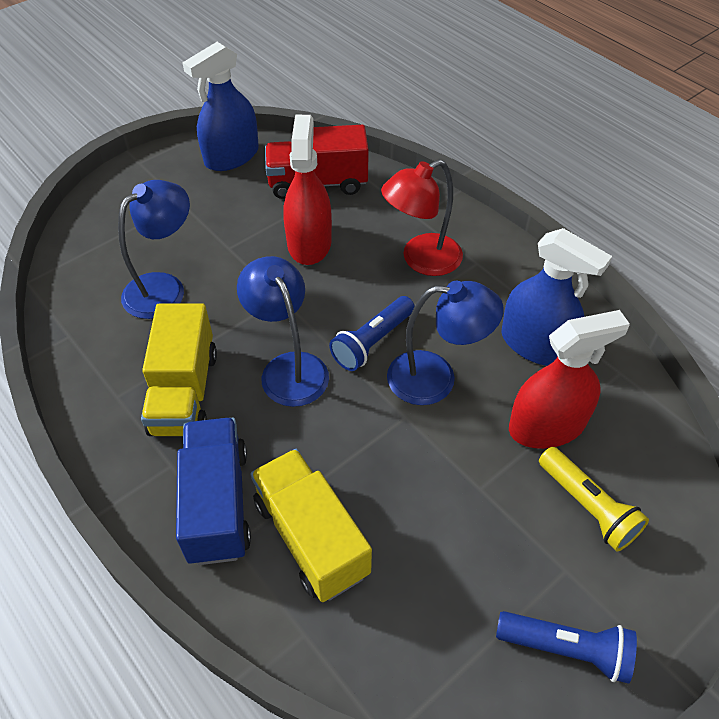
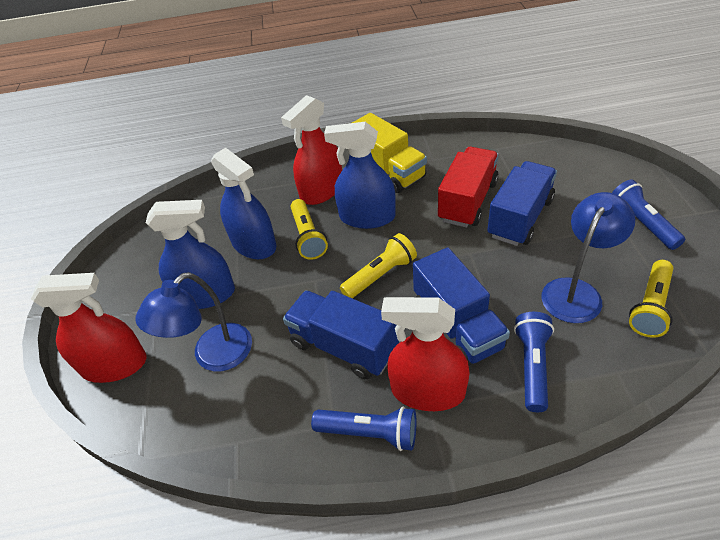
blue flashlight: 2 -> 3
blue lamp: 3 -> 2
blue spray bottle: 2 -> 3
blue truck: 1 -> 3
red lamp: 1 -> 0
red spray bottle: 2 -> 3
yellow flashlight: 1 -> 3
yellow truck: 2 -> 1

